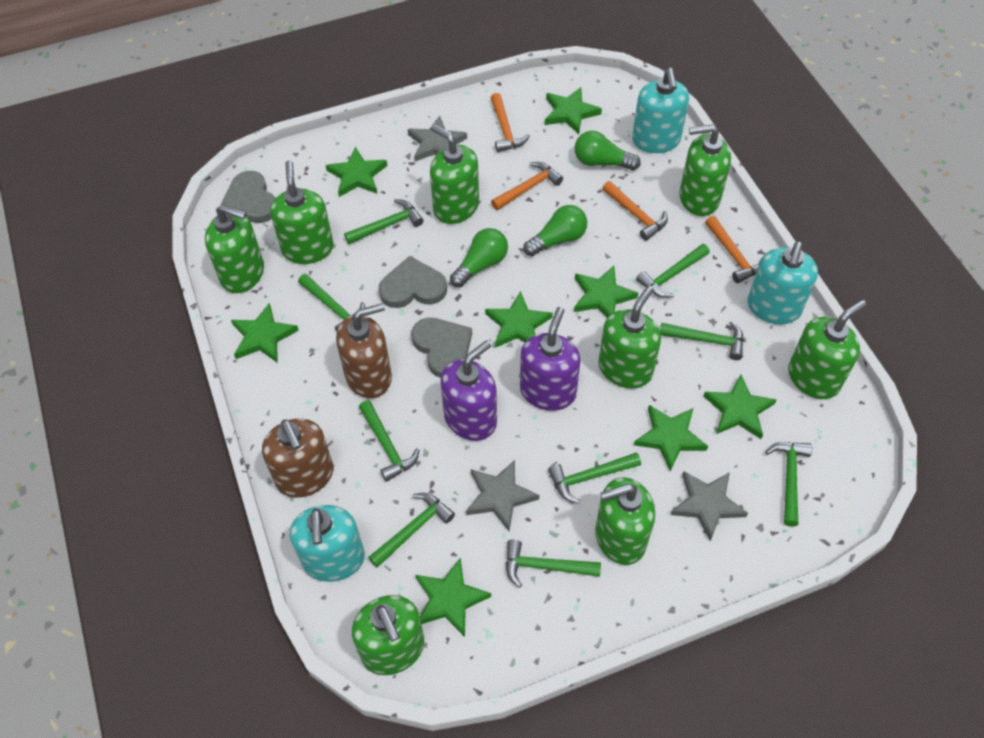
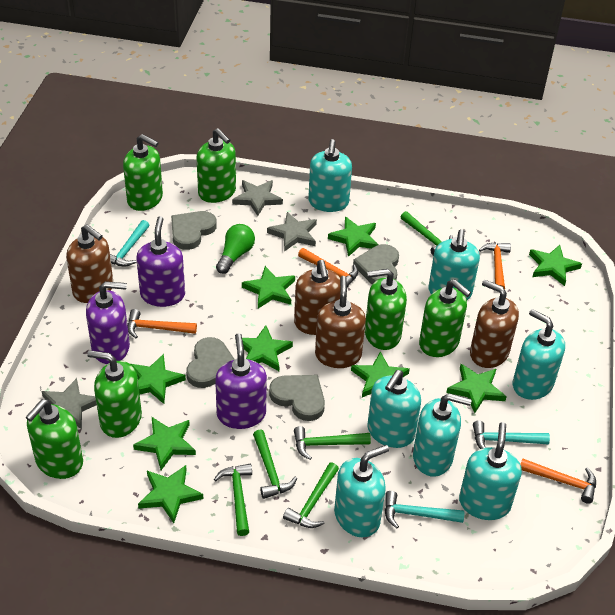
brown soap dispenser: 2 -> 4
green hammer: 9 -> 5
green light bulb: 3 -> 1
green soap dispenser: 8 -> 6
green star: 8 -> 9
grey heart: 3 -> 4
purple soap dispenser: 2 -> 3
turquoise hammer: 0 -> 3
turquoise soap dispenser: 3 -> 7

